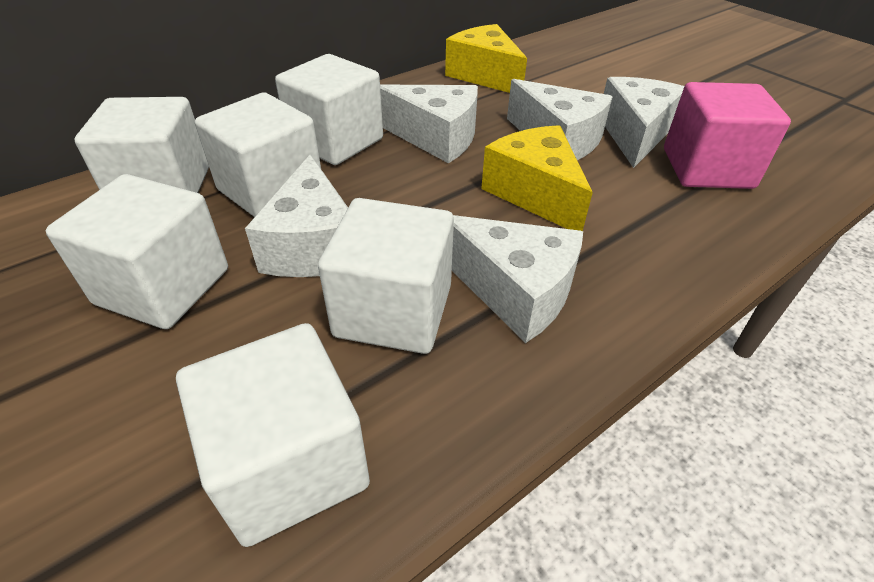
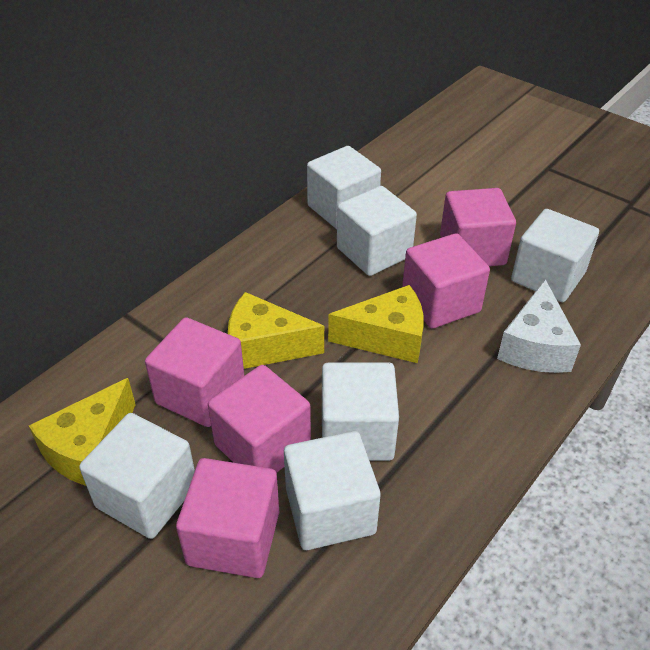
pink cube: 1 -> 5
white cheese: 5 -> 1
yellow cheese: 2 -> 3

